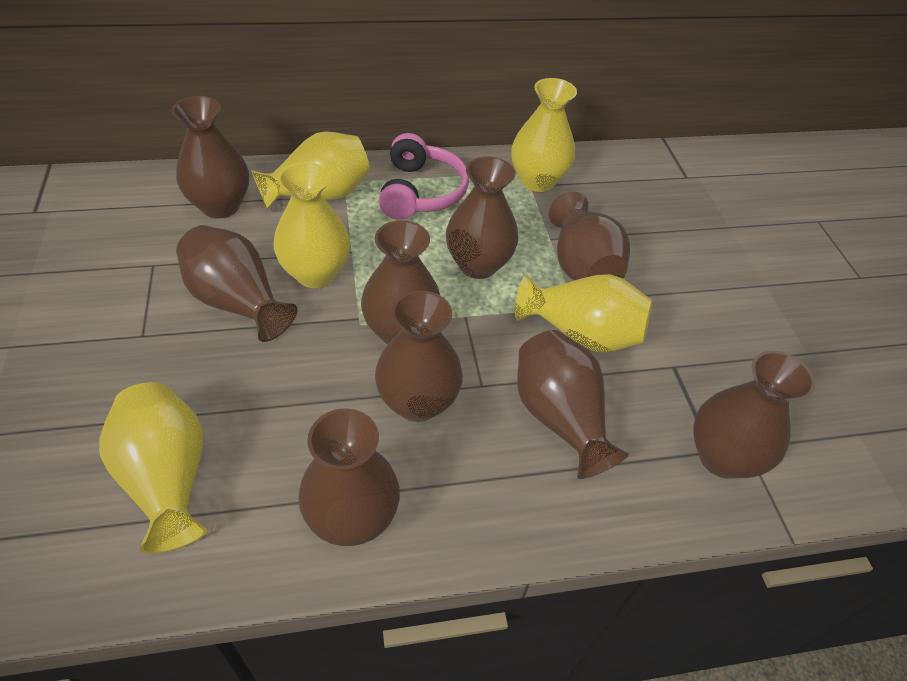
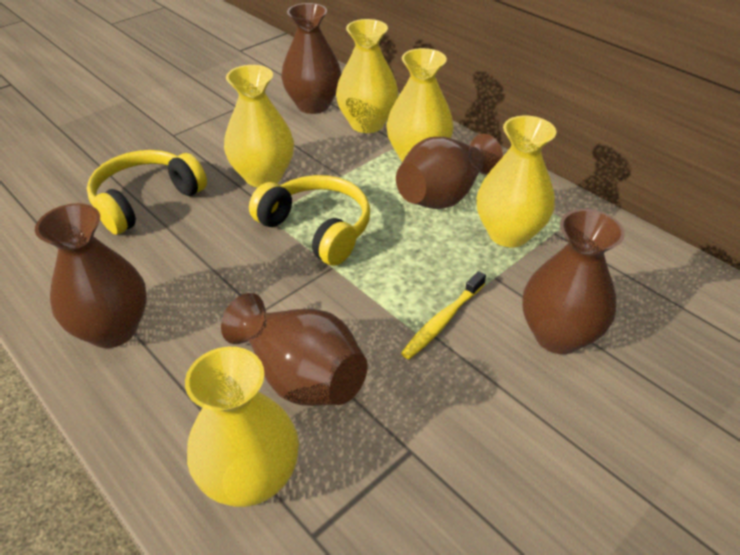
brown vase: 9 -> 5
pink headphones: 1 -> 0
yellow headphones: 0 -> 2
yellow toothbrush: 0 -> 1

